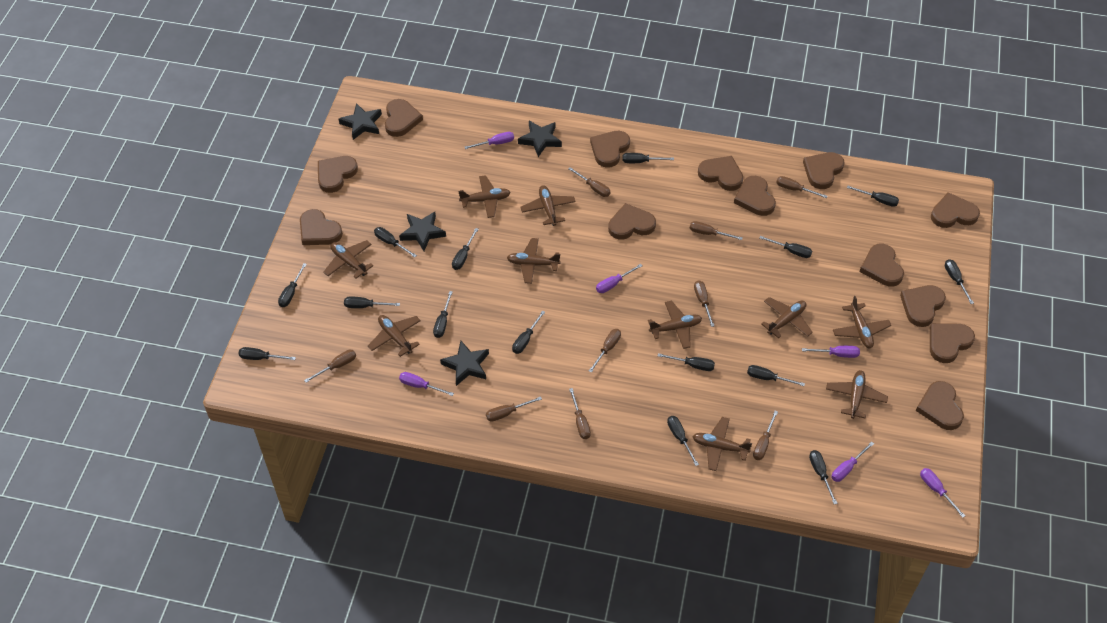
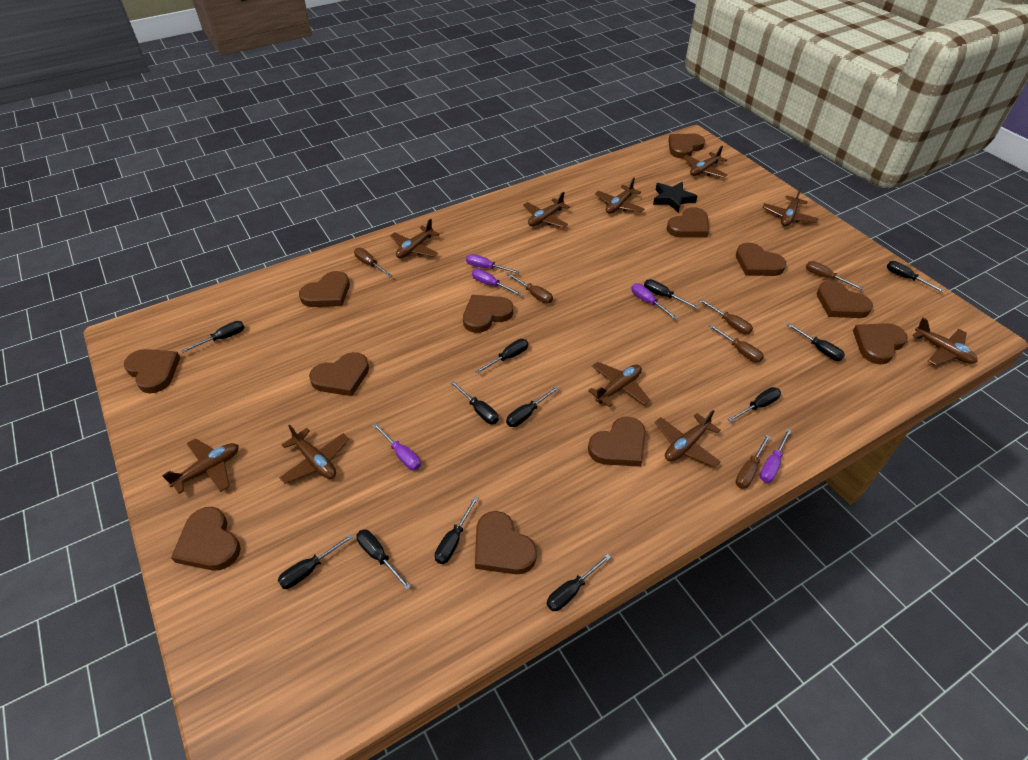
black screwdriver: 15 -> 12
black star: 4 -> 1
brown heart: 13 -> 12
brown screwdriver: 9 -> 6
purple screwdriver: 6 -> 5

